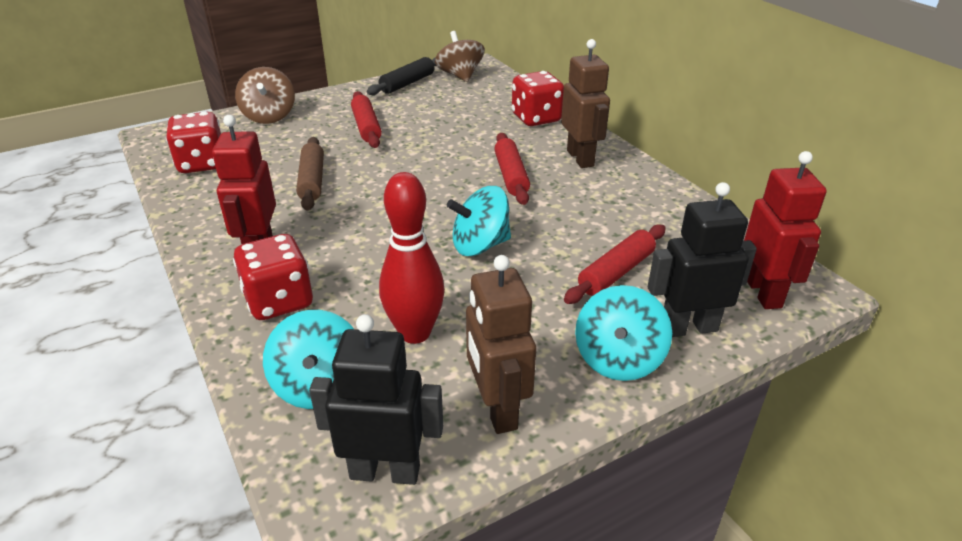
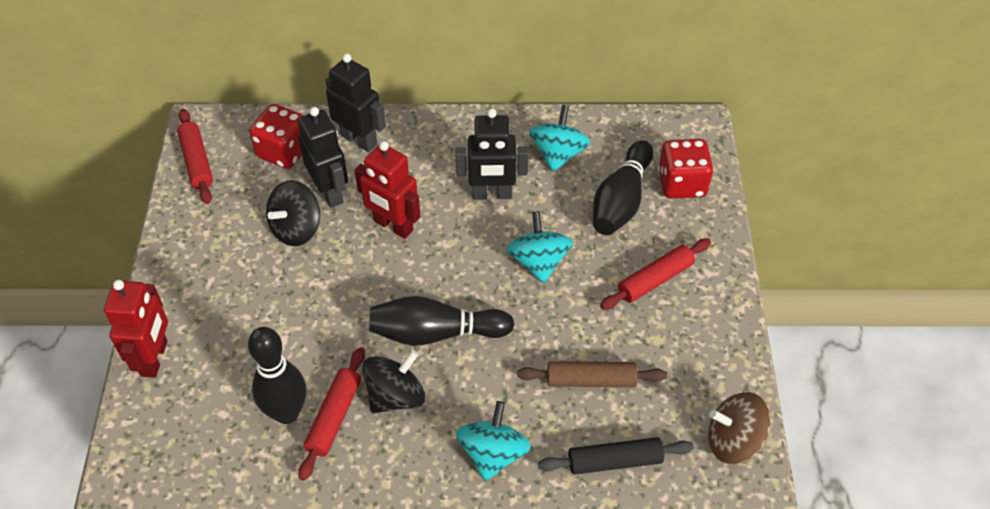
black bowling pin: 0 -> 3
black robot: 2 -> 3
black spinning top: 0 -> 2
brown robot: 2 -> 0
brown spinning top: 2 -> 1
red bowling pin: 1 -> 0
red dice: 3 -> 2

